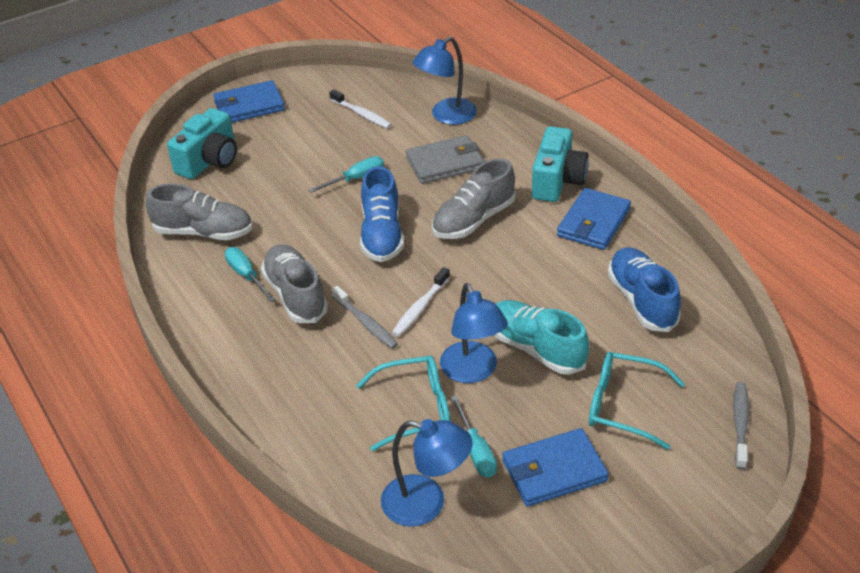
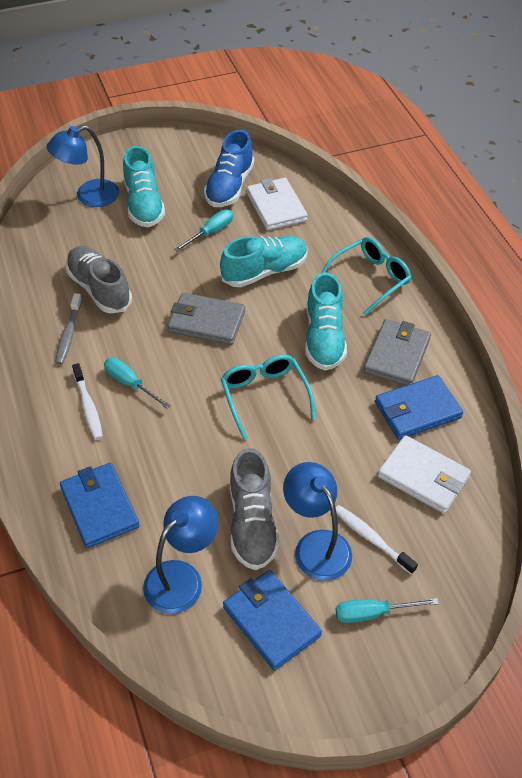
blue shoe: 2 -> 1
grey shoe: 3 -> 2
grey toothbrush: 2 -> 1
grey wallet: 1 -> 2
turquoise camera: 2 -> 0
turquoise shoe: 1 -> 3
white wallet: 0 -> 2

